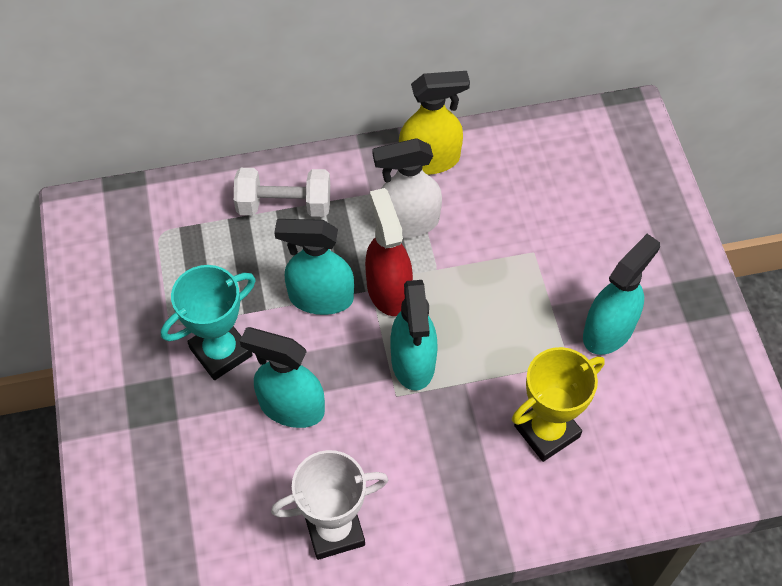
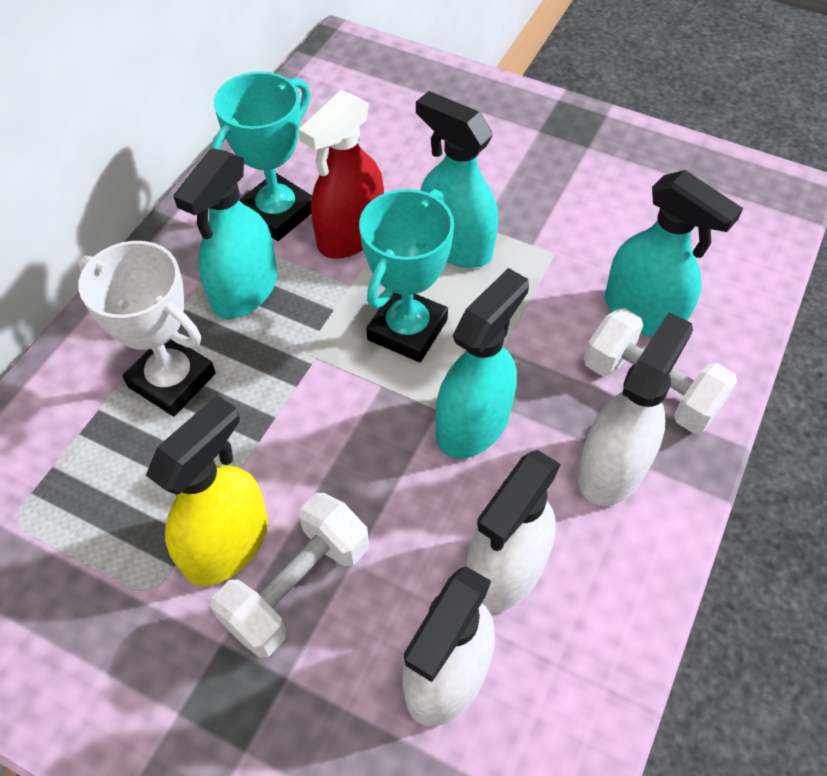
turquoise trophy: 1 -> 2
white dumbbell: 1 -> 2
white spray bottle: 1 -> 3
yellow trophy: 1 -> 0

